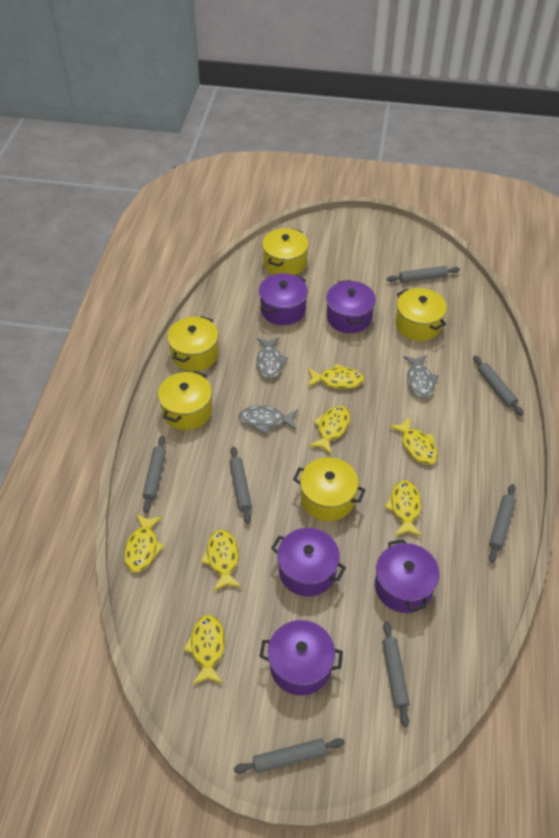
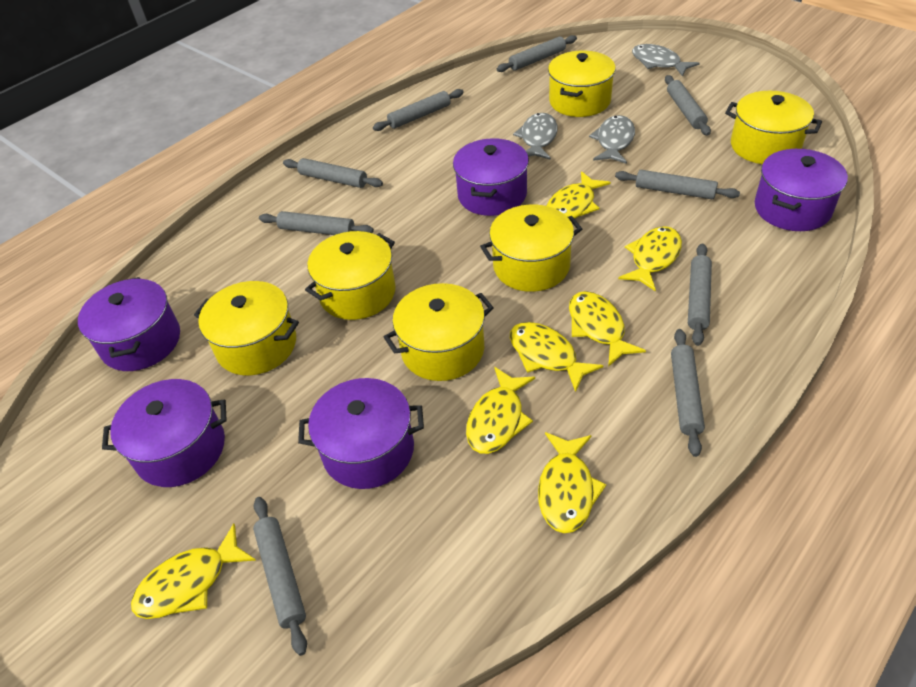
grey rolling pin: 7 -> 9
yellow pot: 5 -> 6

